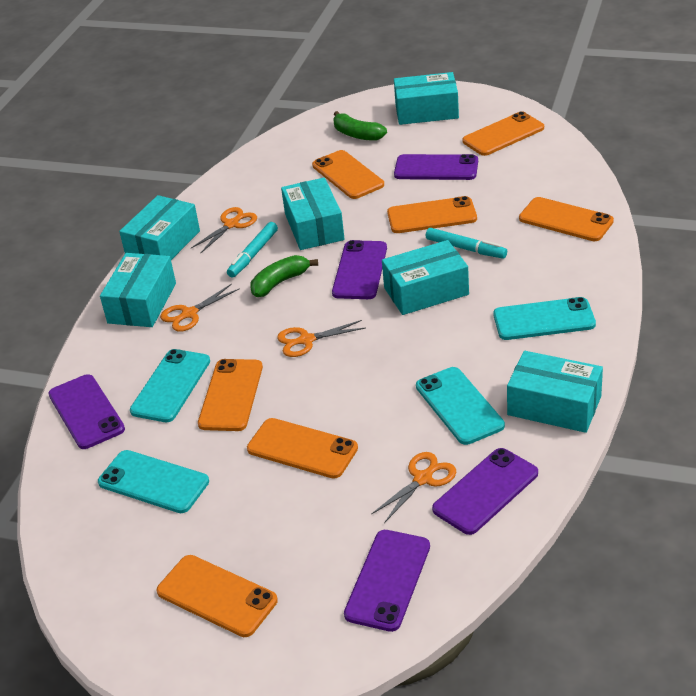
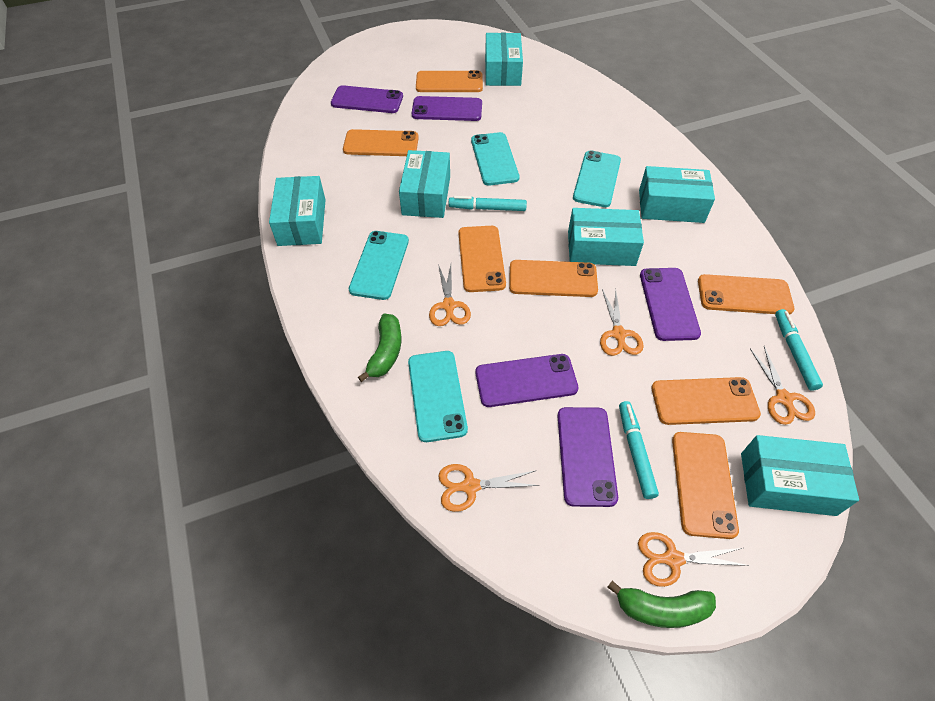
orange scissors: 4 -> 5
turquoise marker: 2 -> 3

